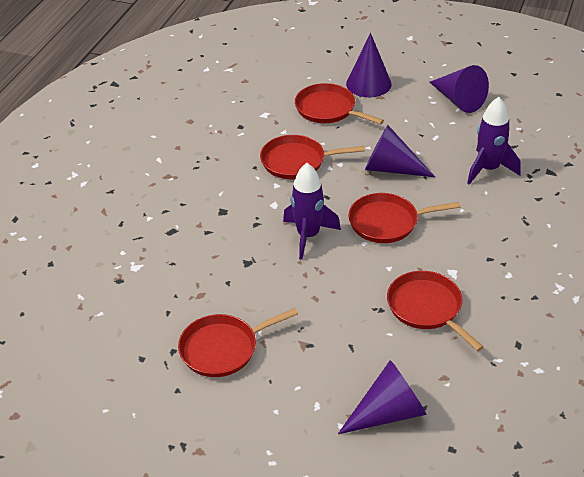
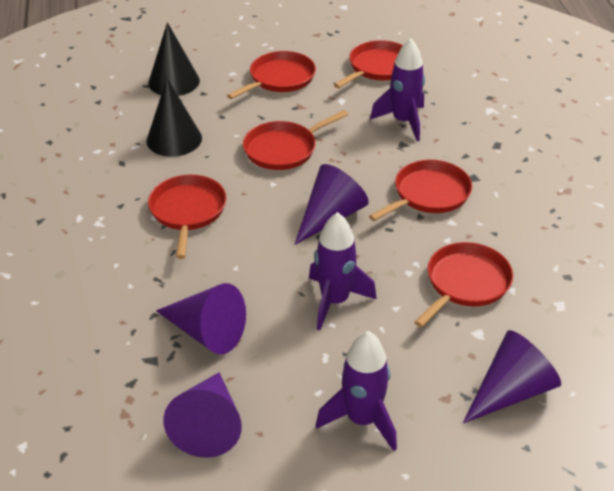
black cone: 0 -> 2
purple rocket: 2 -> 3
red pan: 5 -> 6

